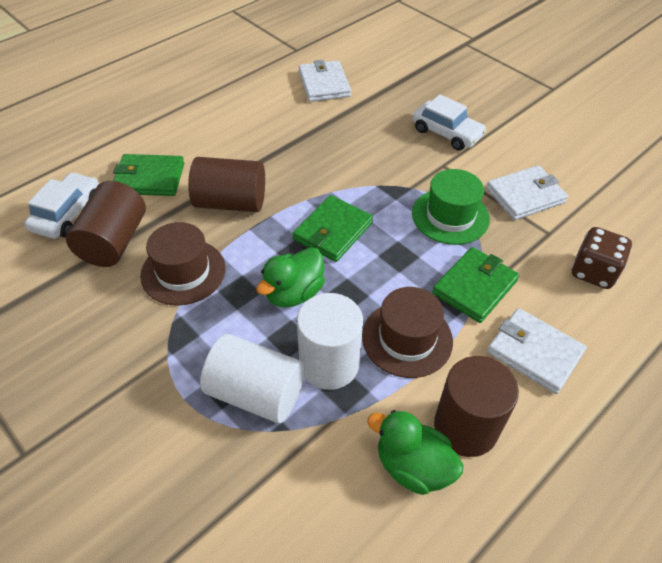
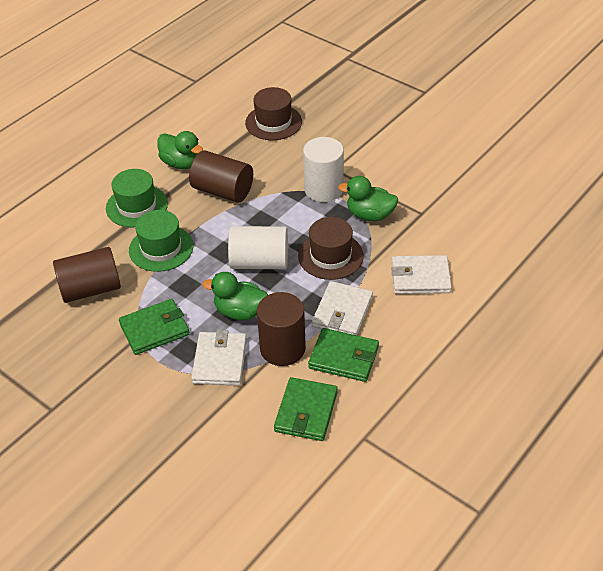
brown dice: 1 -> 0
green duck: 2 -> 3
green hat: 1 -> 2
white car: 2 -> 0

